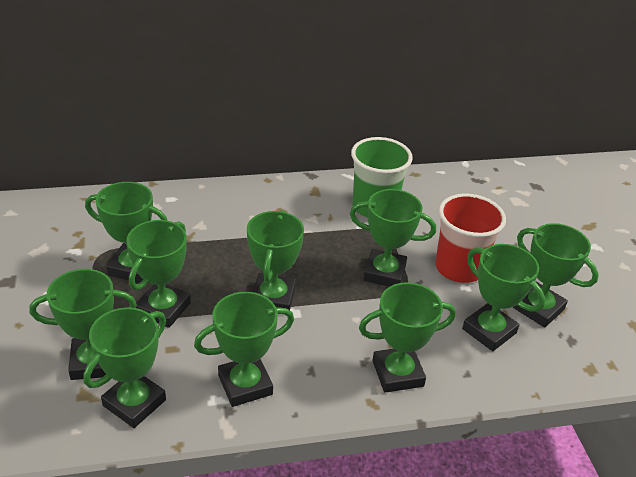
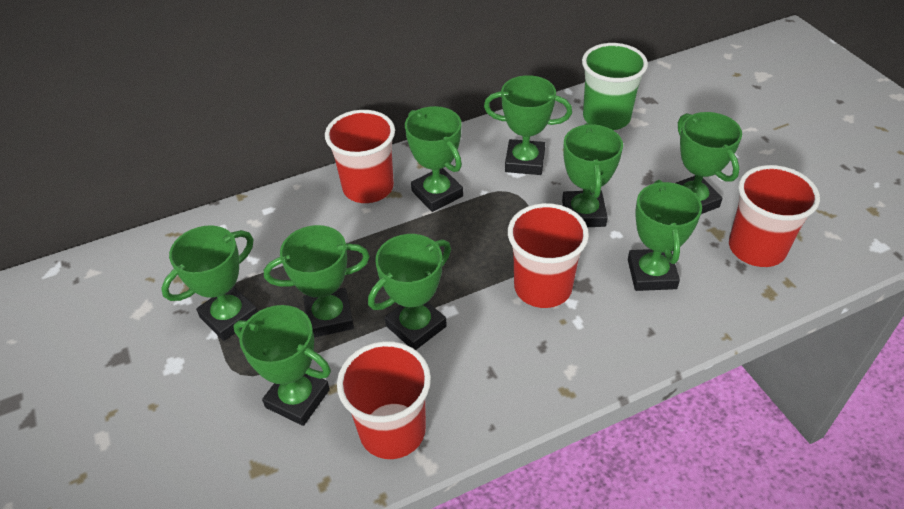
green trophy: 10 -> 9
red cup: 1 -> 4

